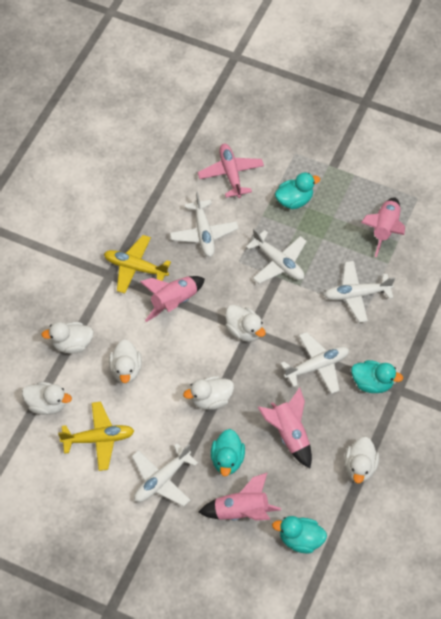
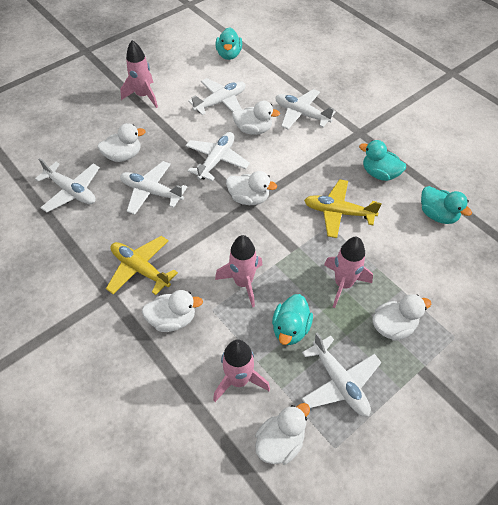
pink plane: 1 -> 0
white plane: 5 -> 6

